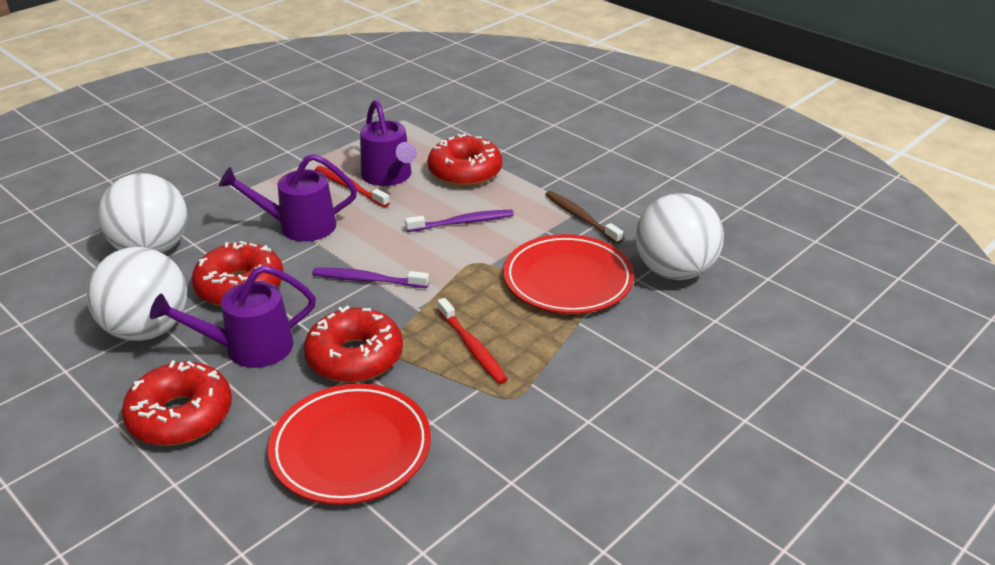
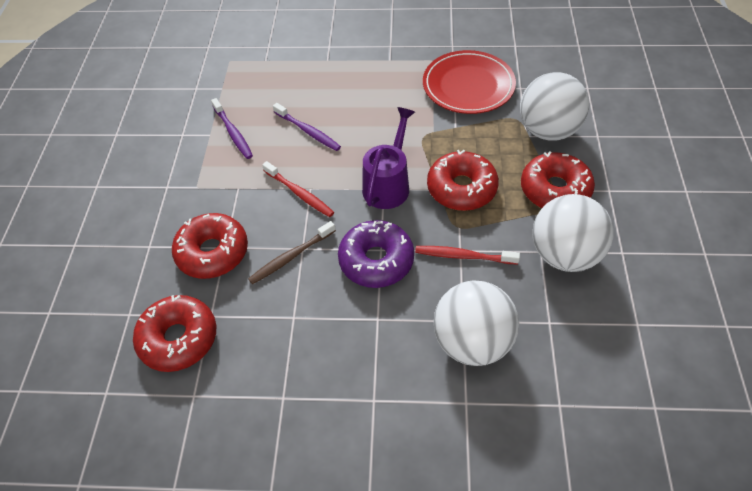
purple donut: 0 -> 1
purple watering can: 3 -> 1
red plate: 2 -> 1

